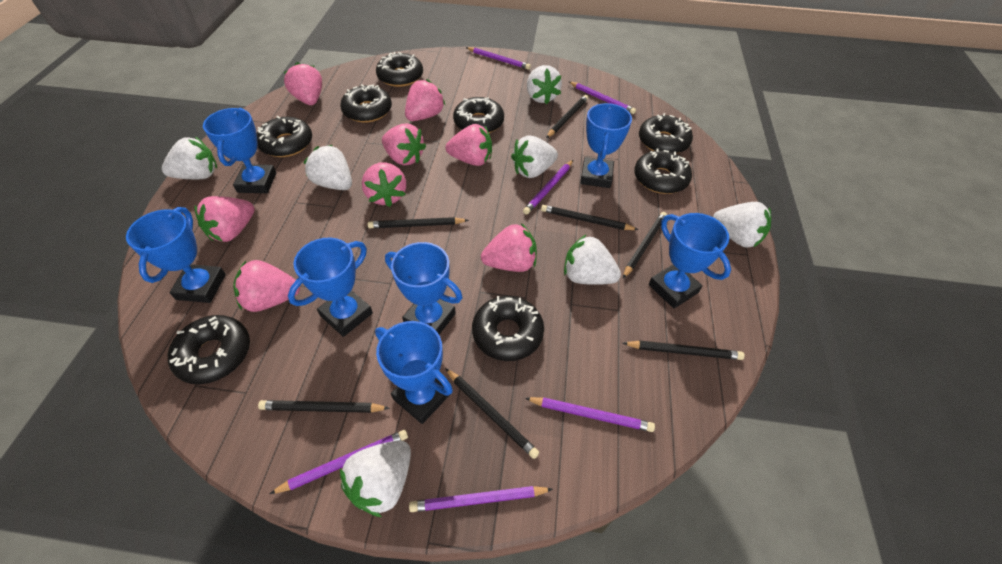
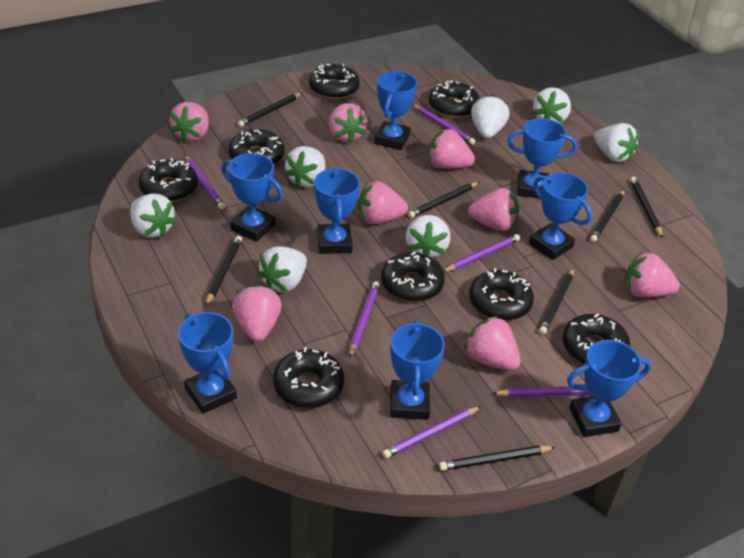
blue trophy: 7 -> 8

